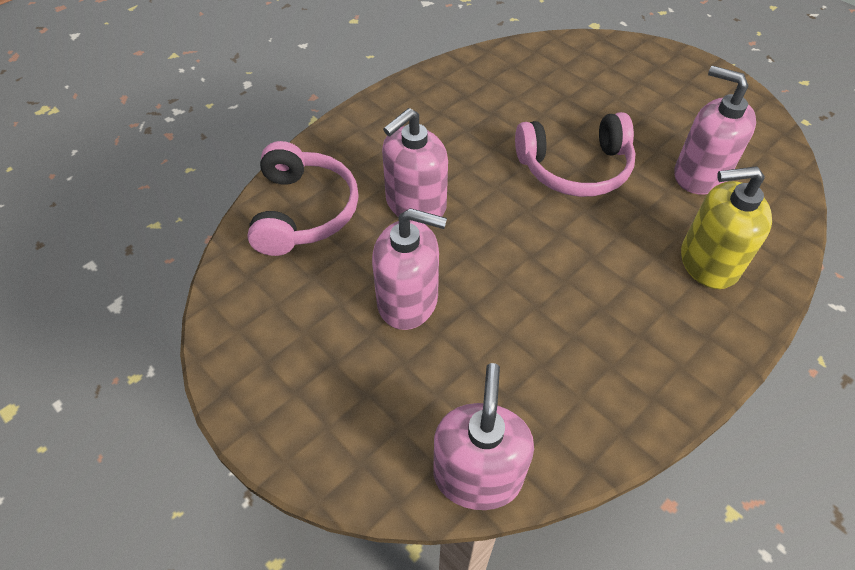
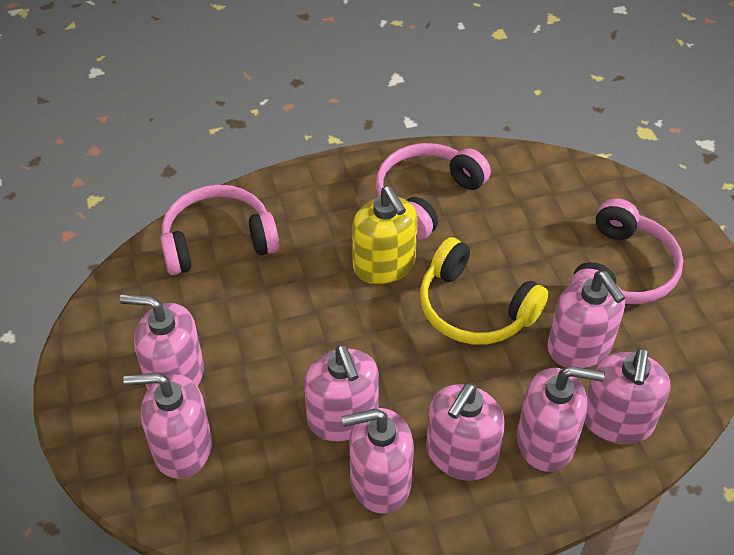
pink headphones: 2 -> 3
pink soap dispenser: 4 -> 8
yellow headphones: 0 -> 1

